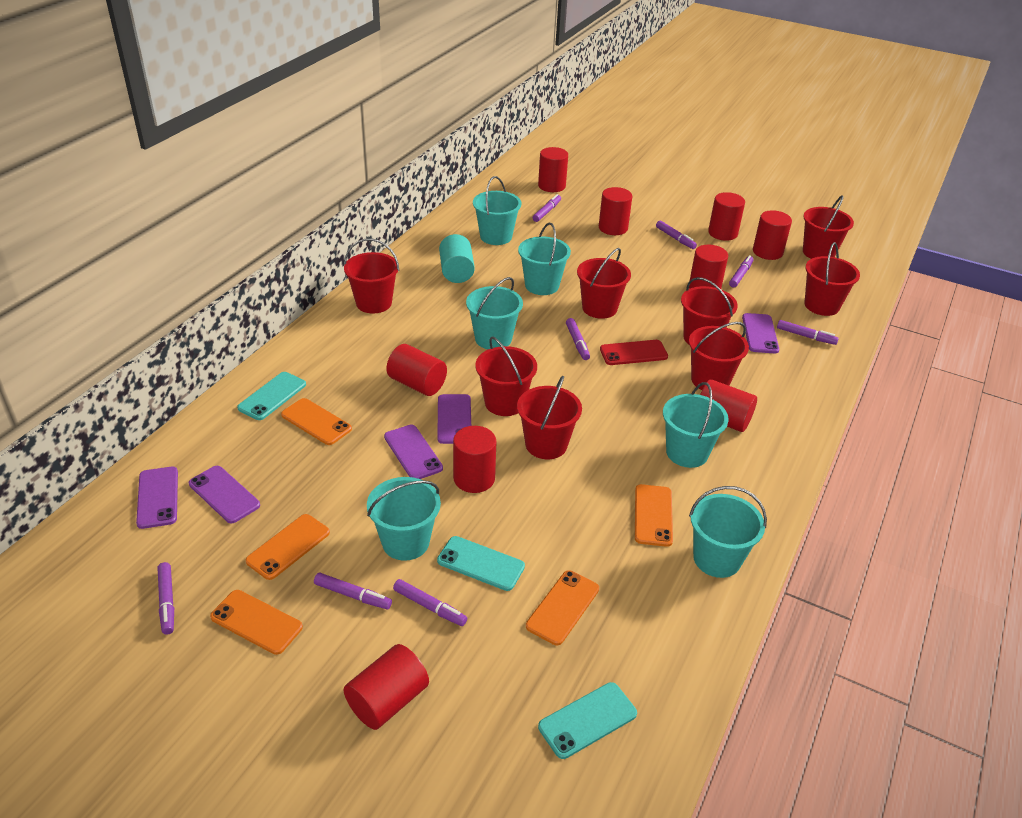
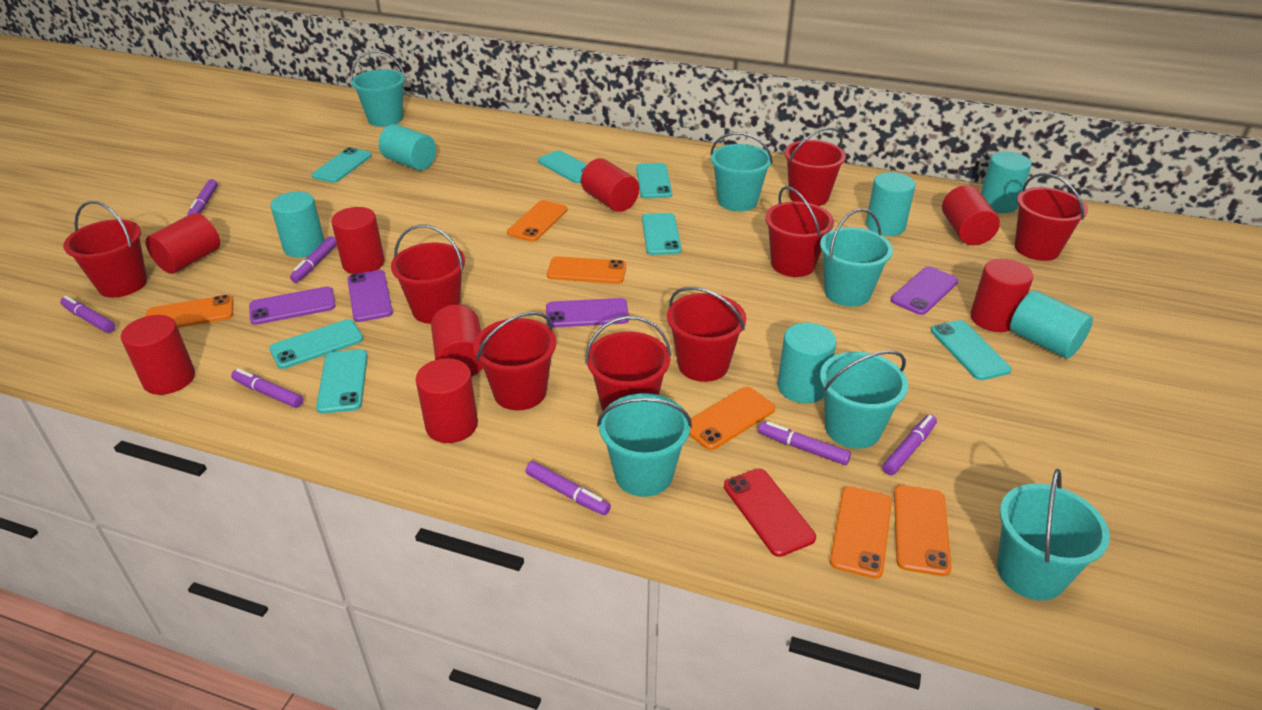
orange phone: 5 -> 6
purple marker: 8 -> 7
purple phone: 5 -> 4
red cylinder: 9 -> 8
turquoise cylinder: 1 -> 6
turquoise phone: 3 -> 7

